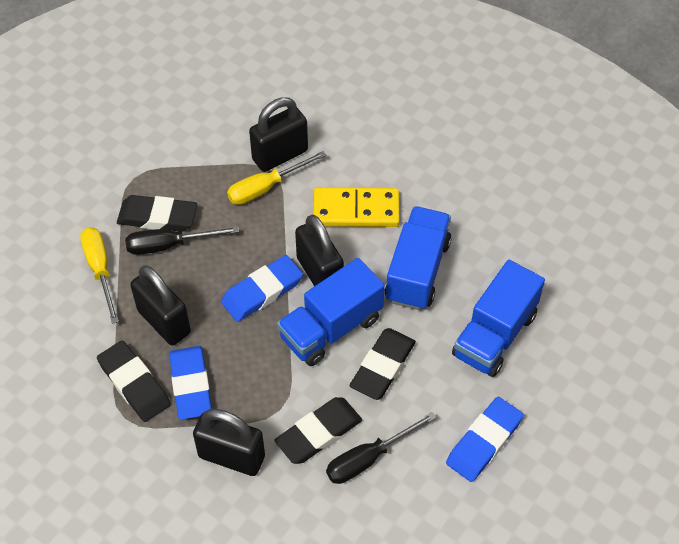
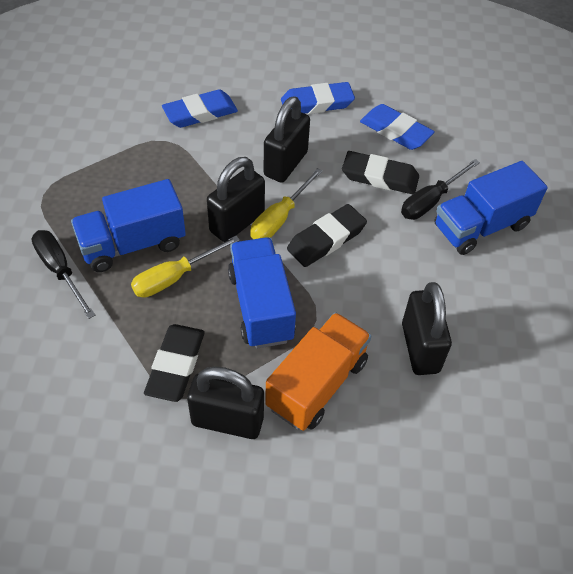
black eraser: 4 -> 3
orange truck: 0 -> 1
yellow domino: 1 -> 0

